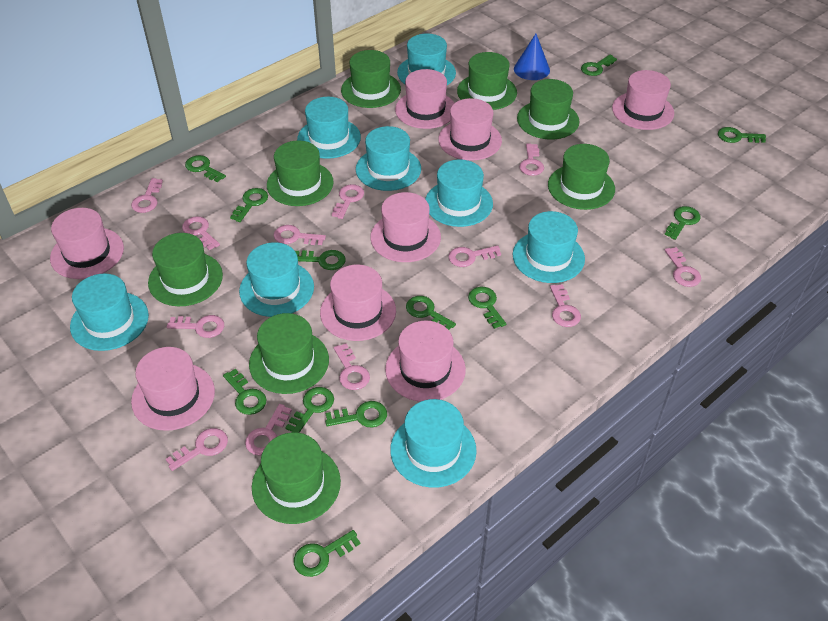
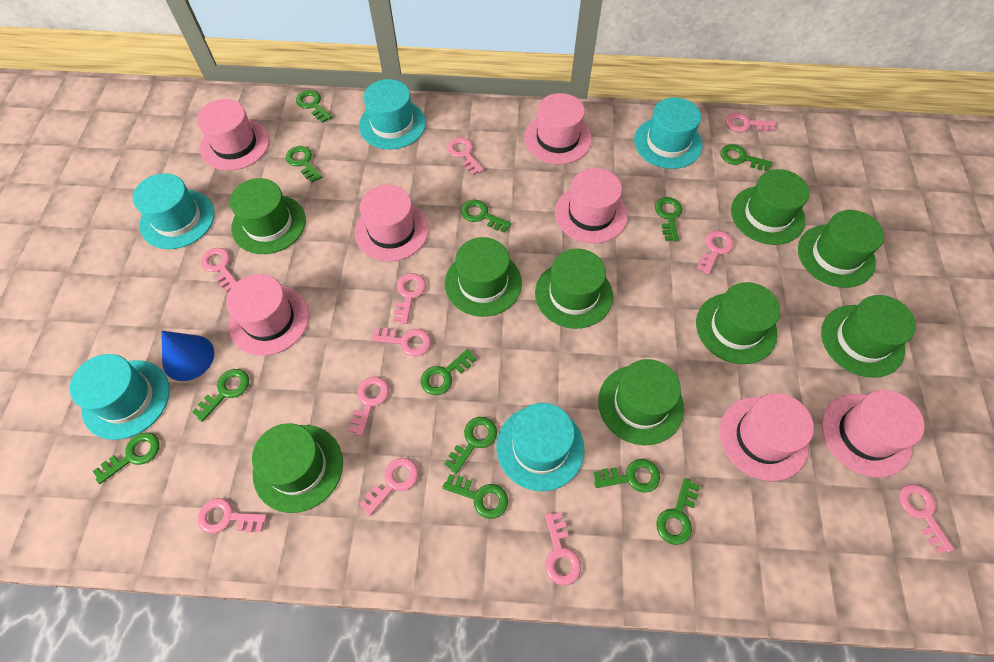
green hat: 8 -> 9
pink hat: 8 -> 7
pink key: 12 -> 11
turquoise hat: 8 -> 5

